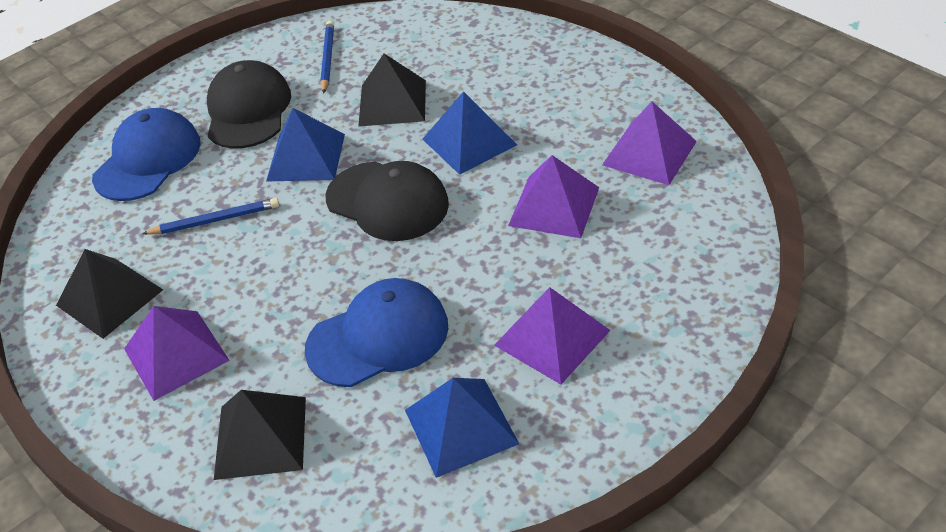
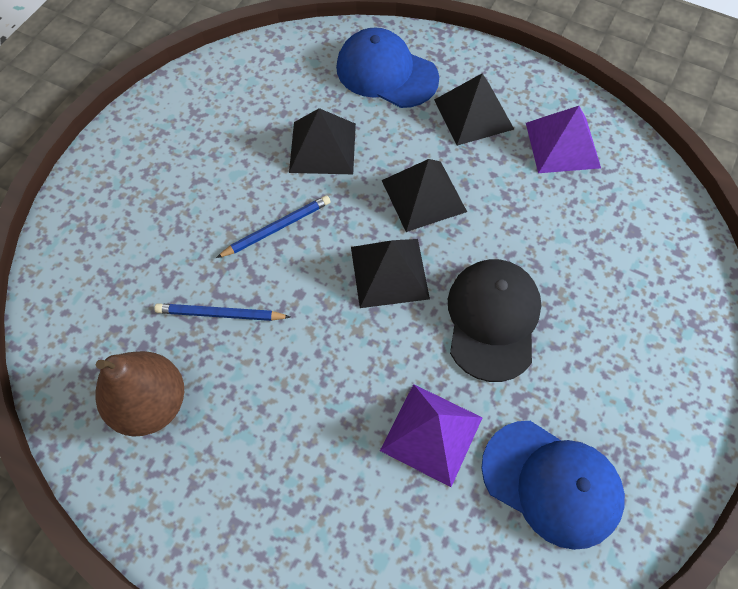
black cap: 2 -> 1
black pyramid: 3 -> 4
blue pyramid: 3 -> 0
brown pear: 0 -> 1
purple pyramid: 4 -> 2

